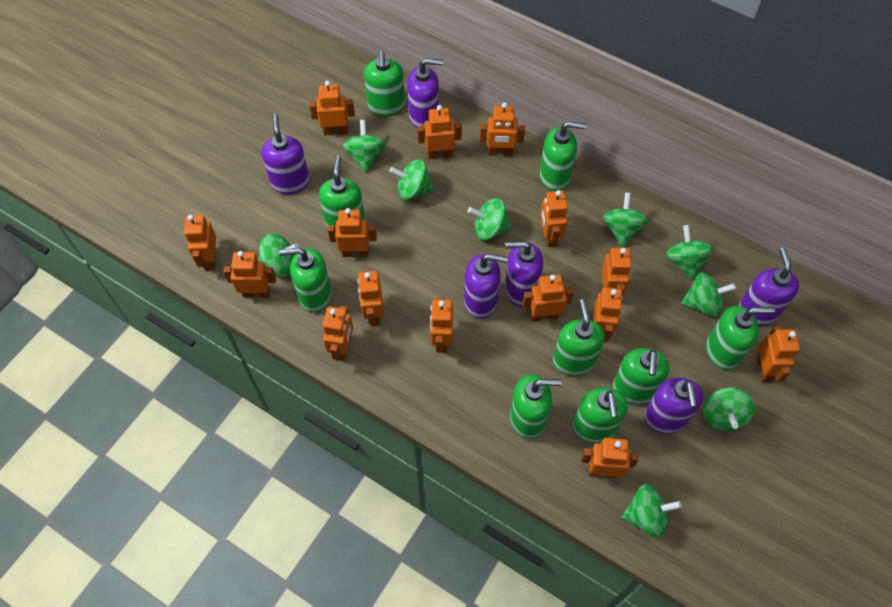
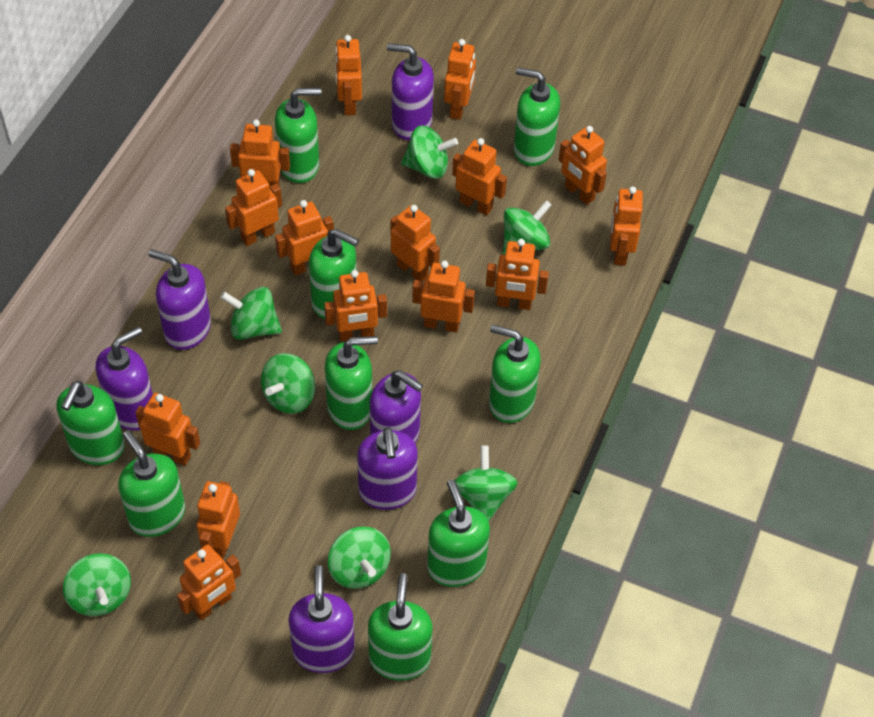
green spinning top: 9 -> 7

